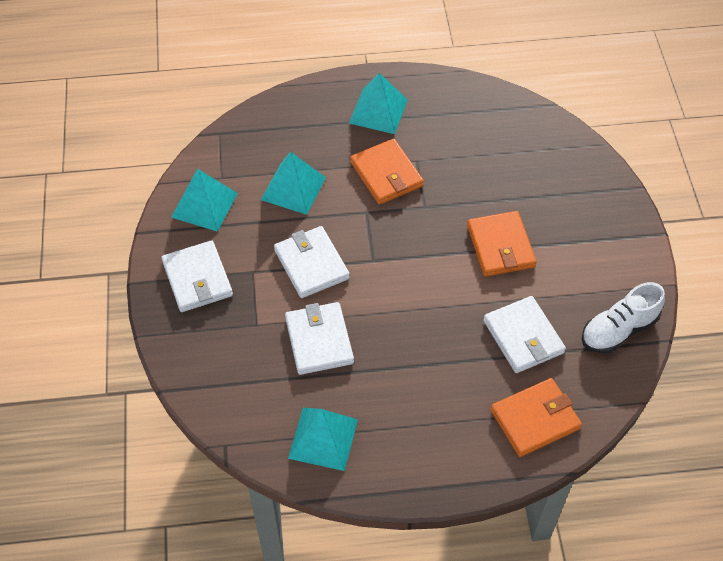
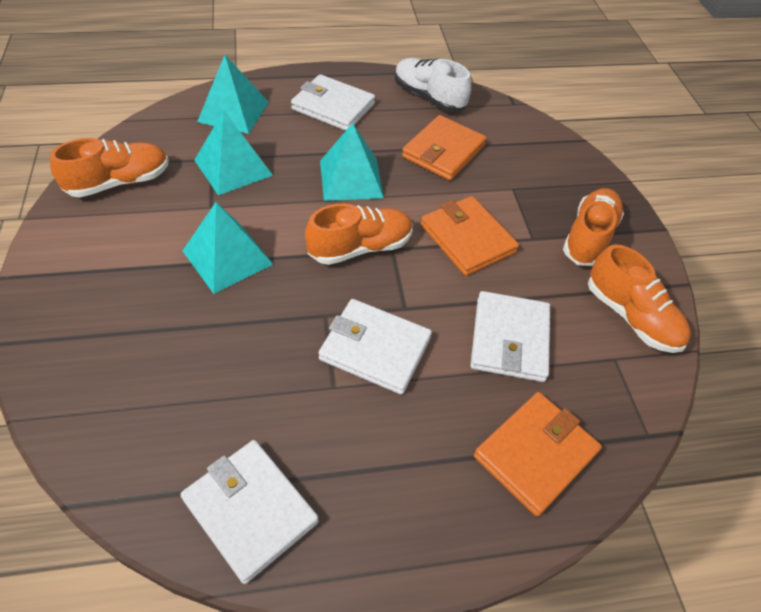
orange shoe: 0 -> 4

